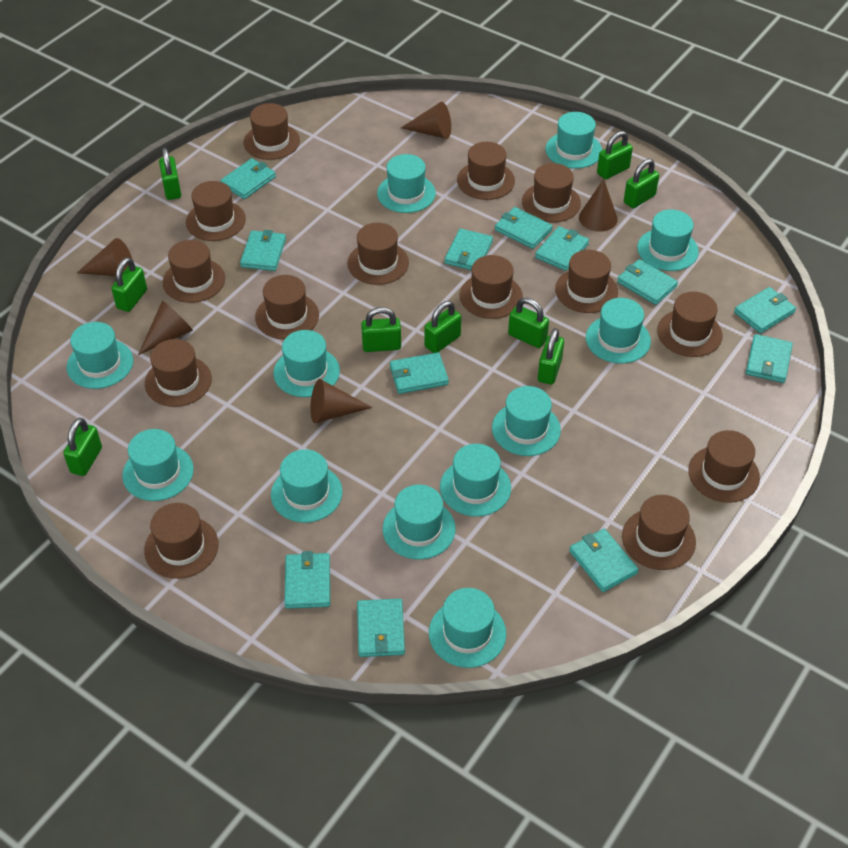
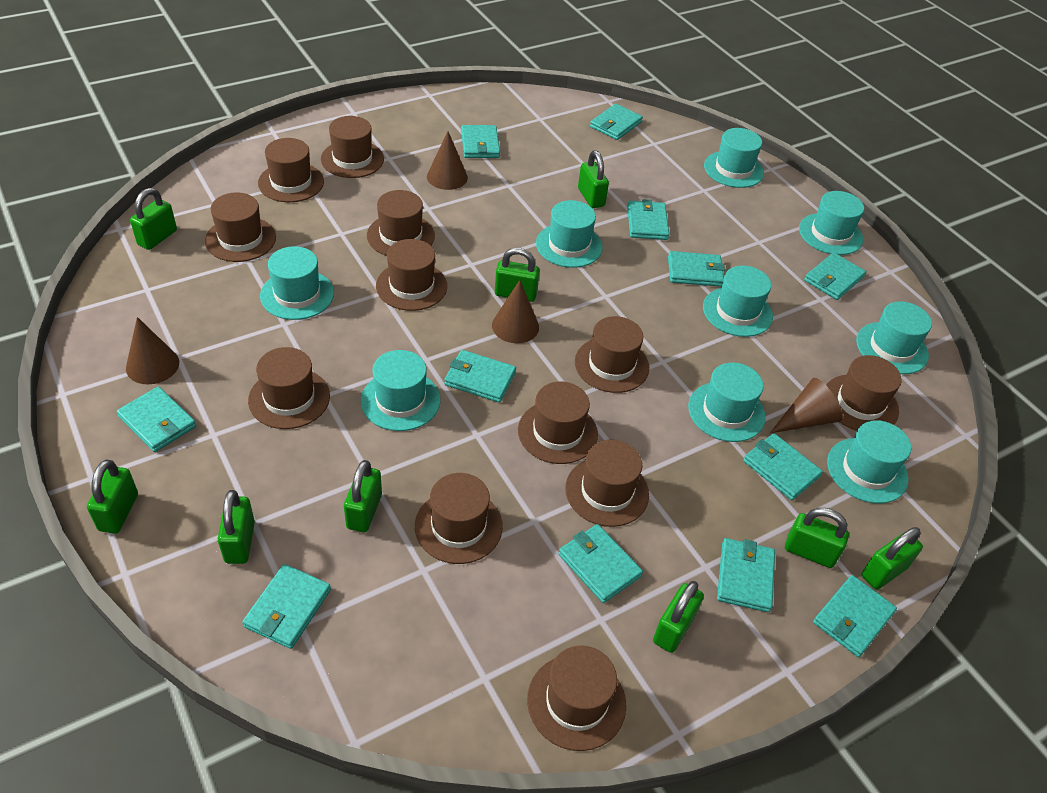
brown cone: 5 -> 4
brown hat: 14 -> 12
turquoise hat: 12 -> 9

